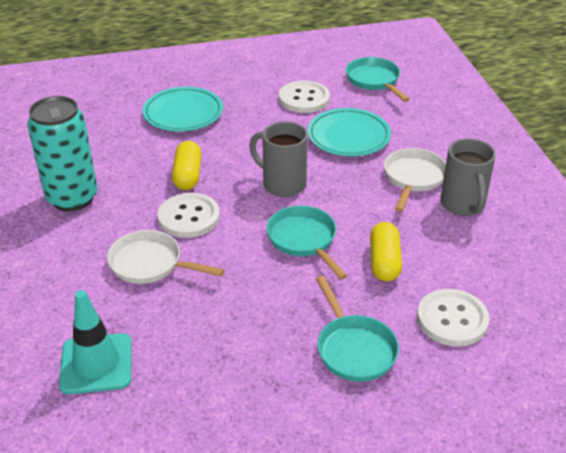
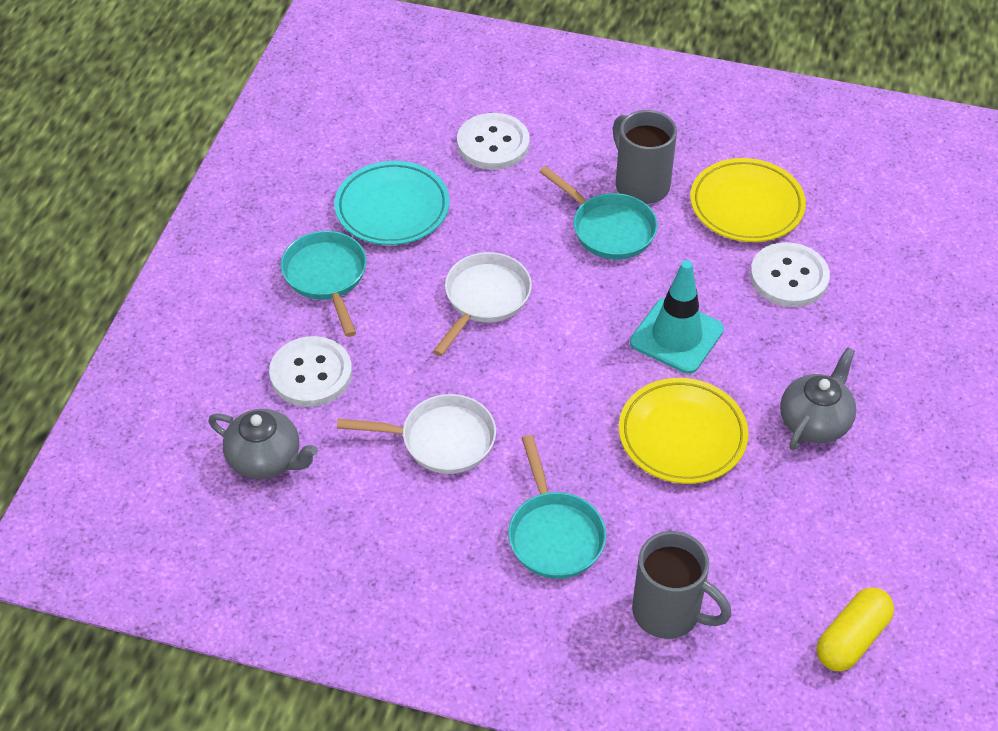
grey teapot: 0 -> 2
turquoise can: 1 -> 0
turquoise plate: 2 -> 1
yellow capsule: 2 -> 1
yellow plate: 0 -> 2

